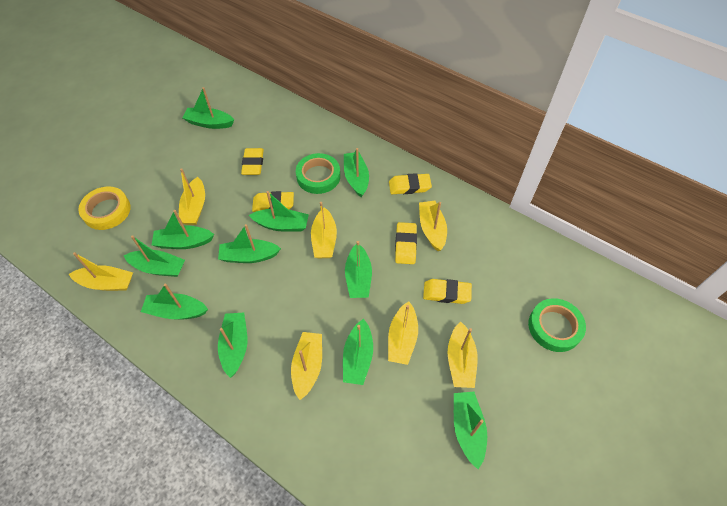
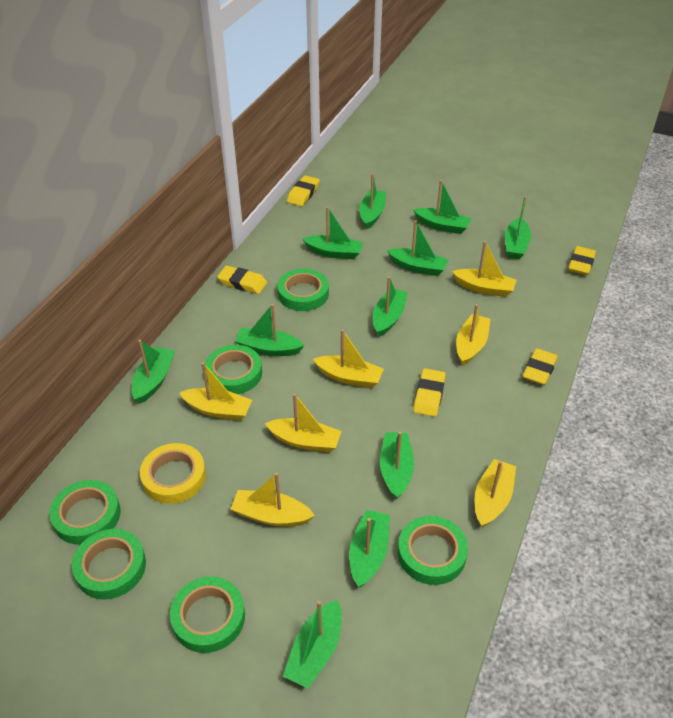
green tape: 2 -> 6

